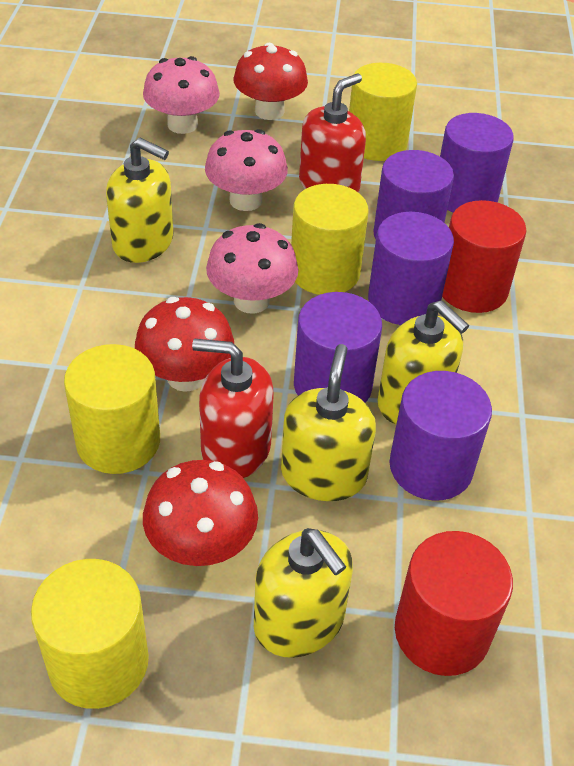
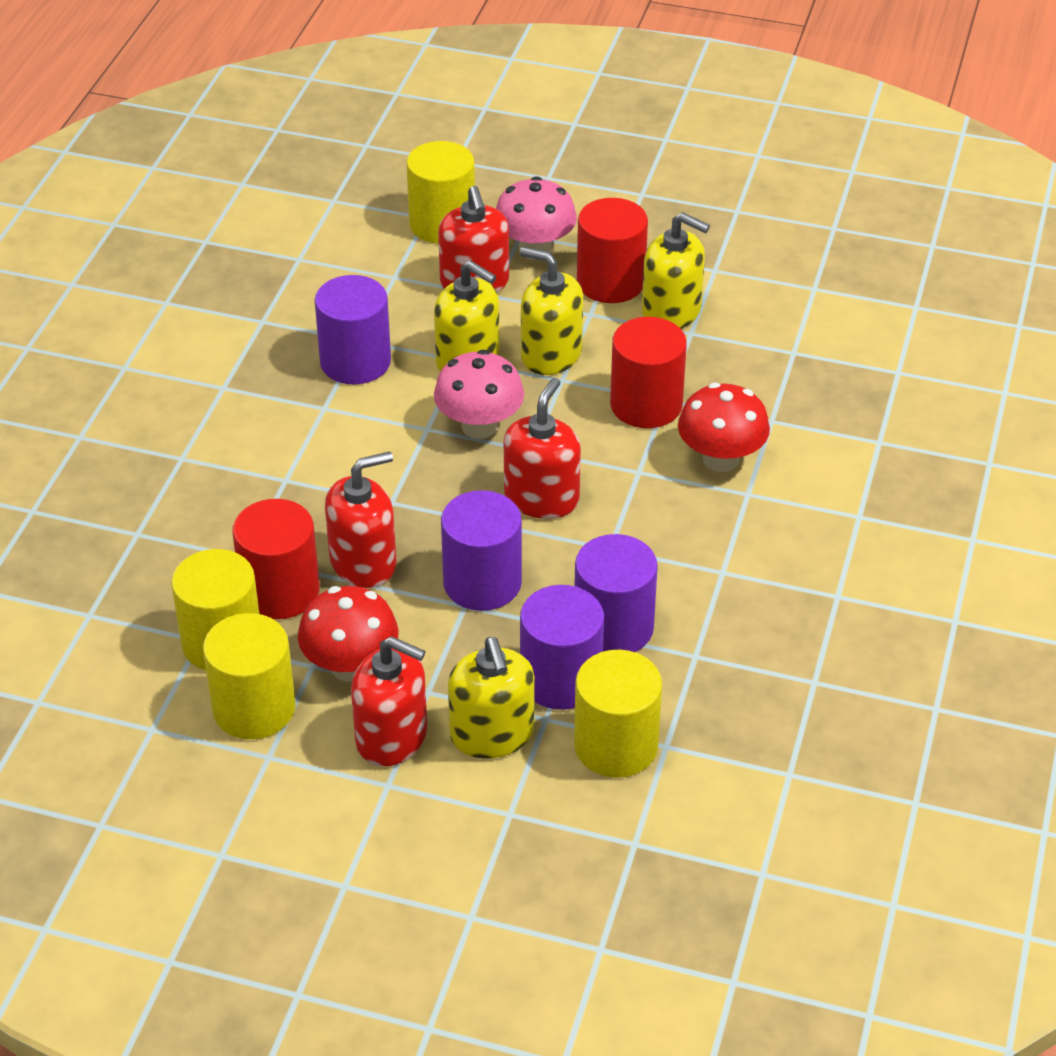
pink mushroom: 3 -> 2
purple cylinder: 5 -> 4
red cylinder: 2 -> 3
red mushroom: 3 -> 2
red soap dispenser: 2 -> 4

